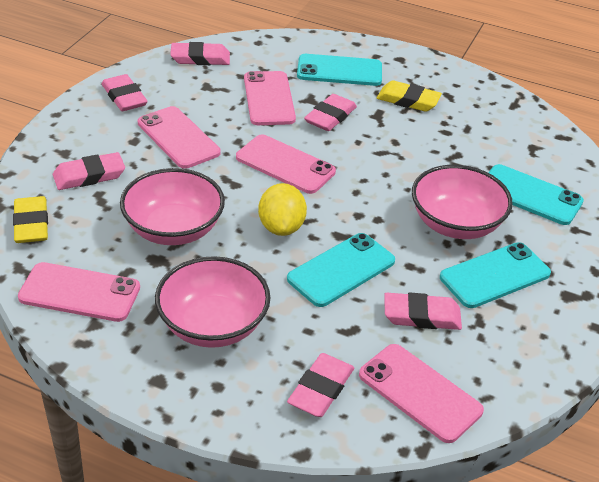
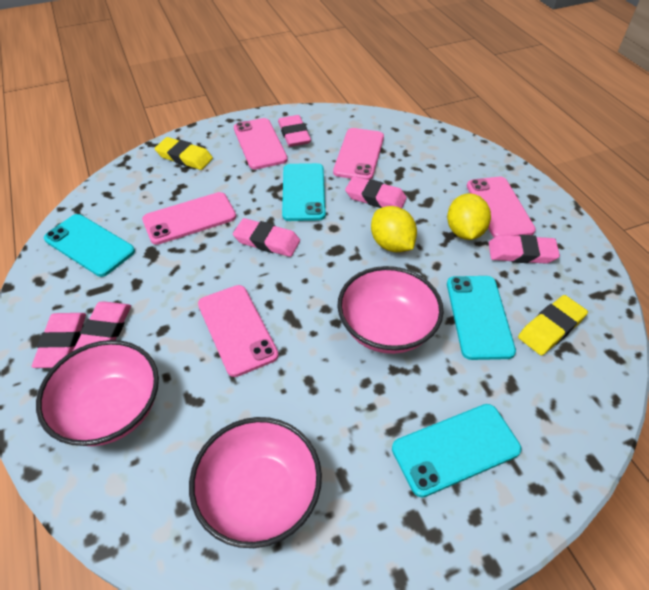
yellow lemon: 1 -> 2

